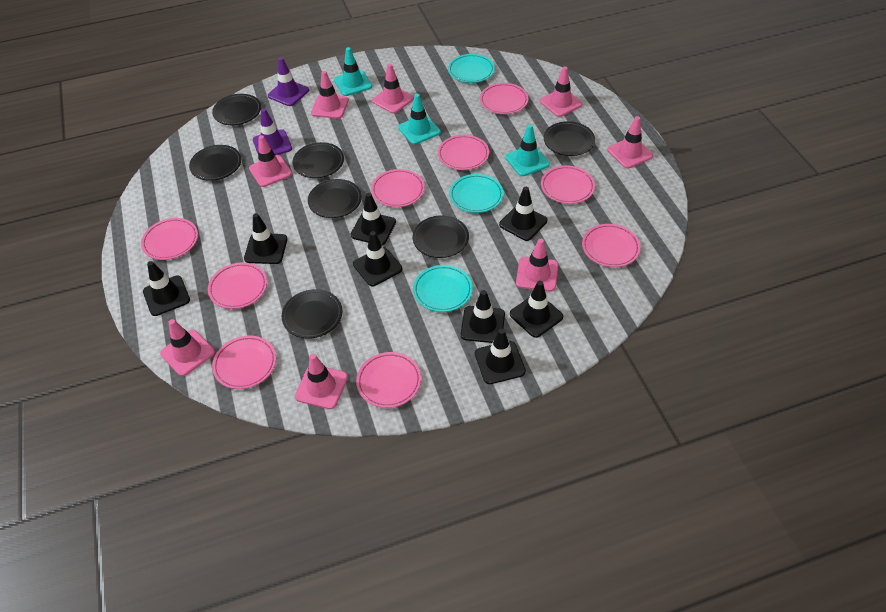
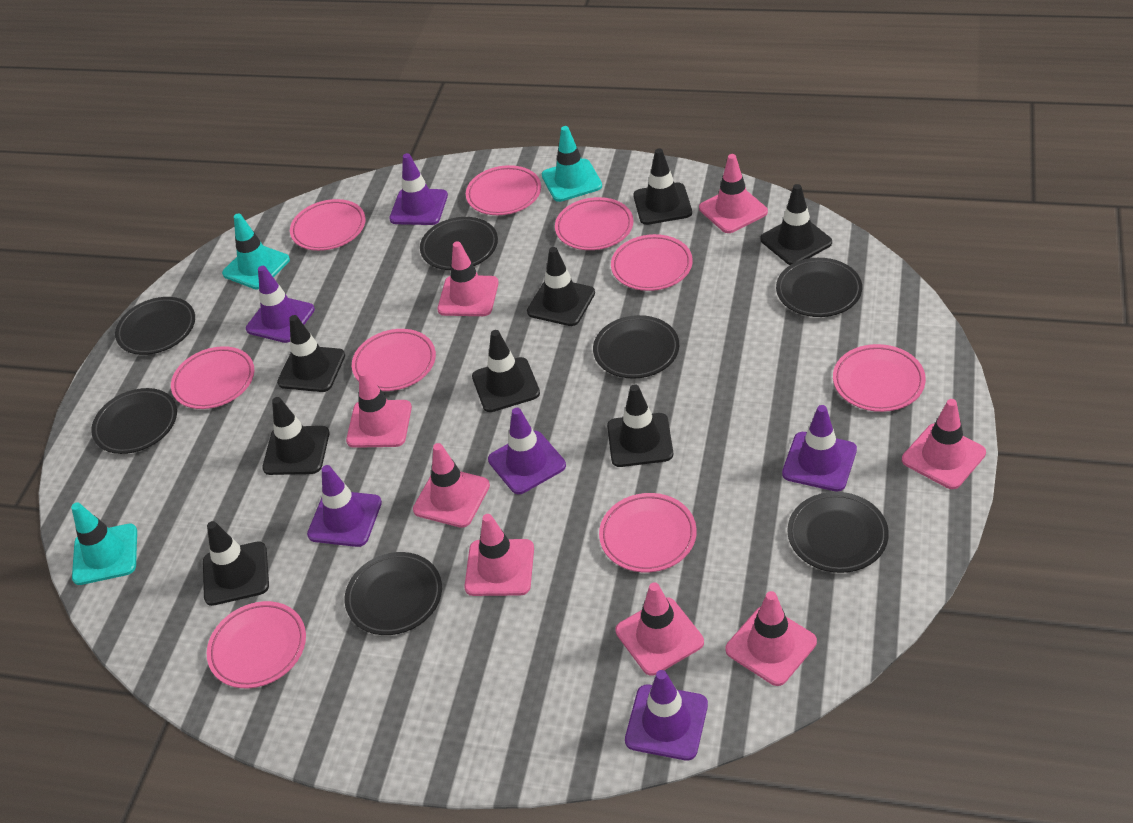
purple traffic cone: 2 -> 6
turquoise plate: 3 -> 0

